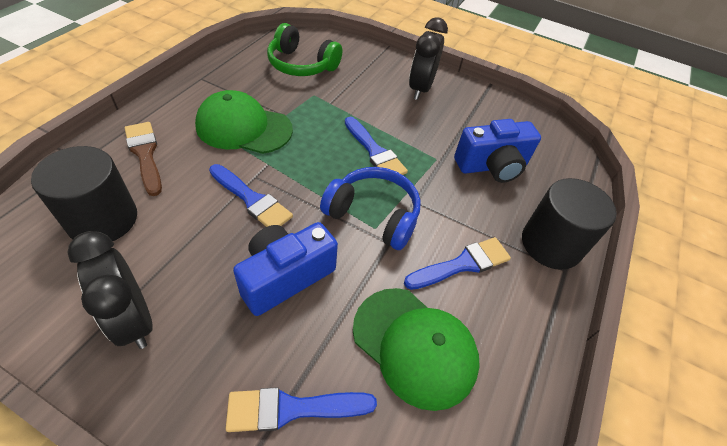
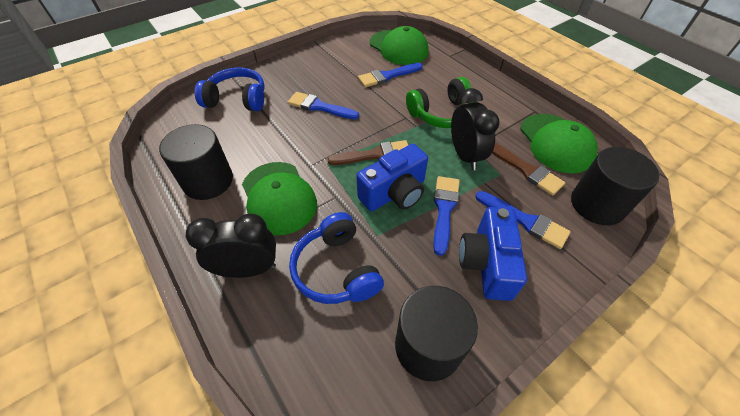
black cylinder: 2 -> 3
blue headphones: 1 -> 2
brown brush: 1 -> 2
green cap: 2 -> 3

